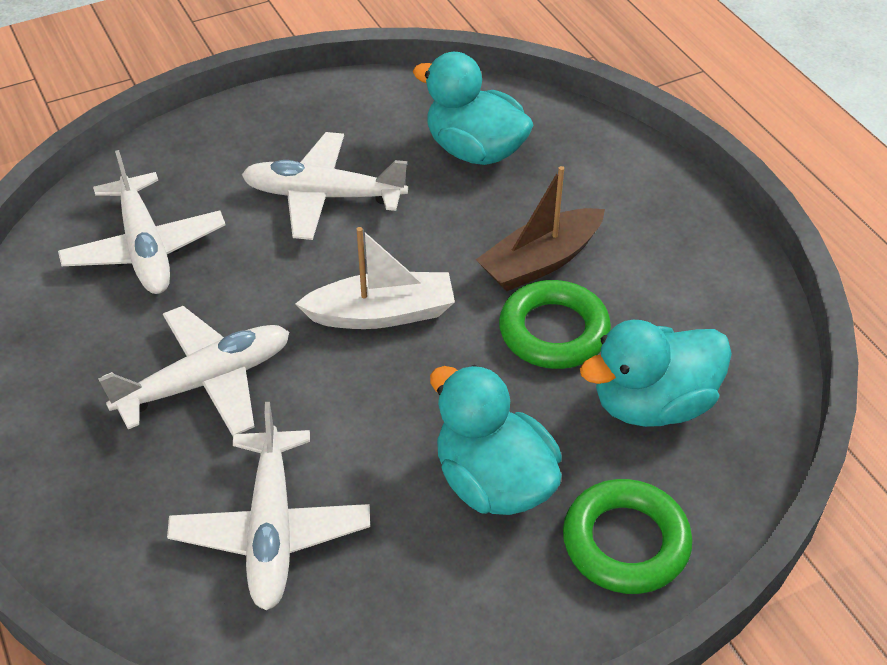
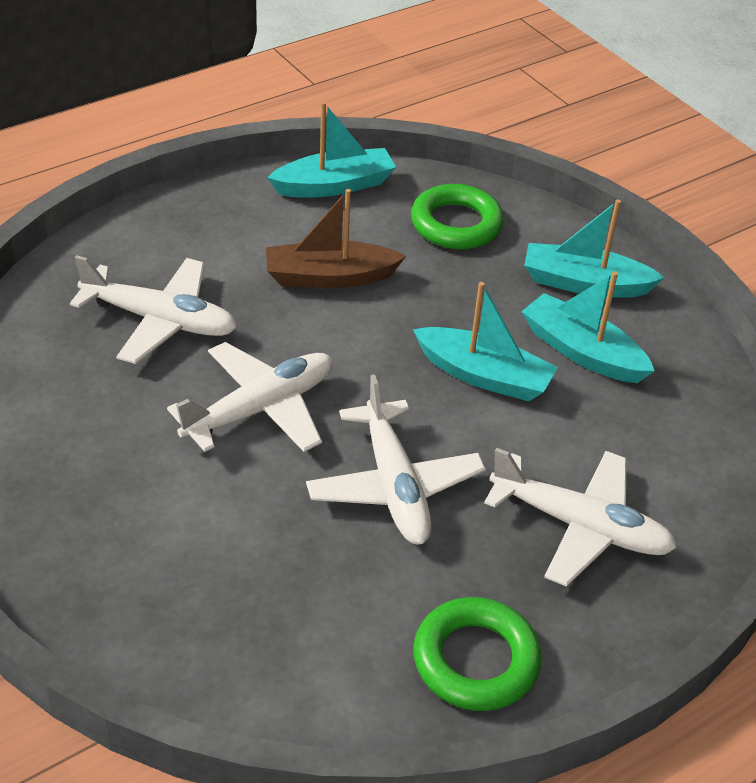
turquoise boat: 0 -> 4
turquoise duck: 3 -> 0
white boat: 1 -> 0

